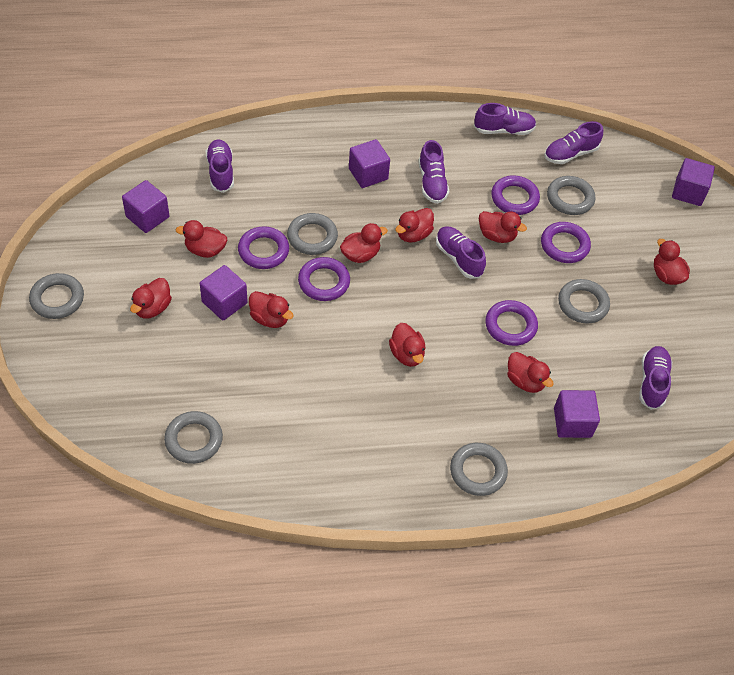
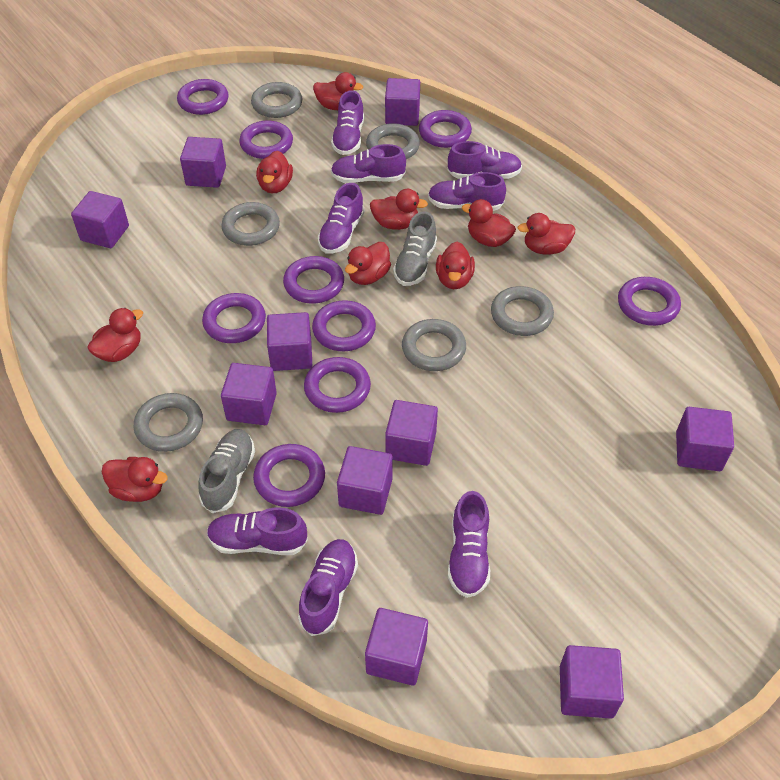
grey shoe: 0 -> 2
purple cube: 5 -> 10
purple ring: 5 -> 9
purple shoe: 6 -> 8

